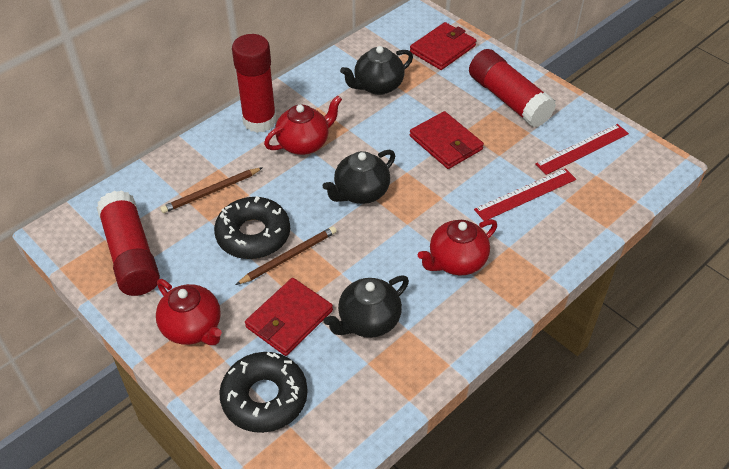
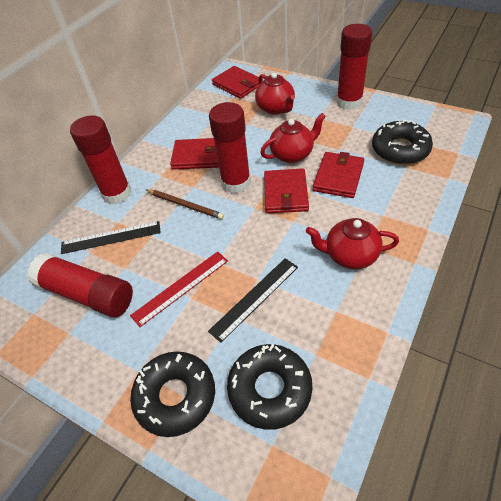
black donut: 2 -> 3
black ruler: 0 -> 2
black teapot: 3 -> 0
brown pencil: 2 -> 1
red glue stick: 3 -> 4
red ruler: 2 -> 1
red wallet: 3 -> 4

